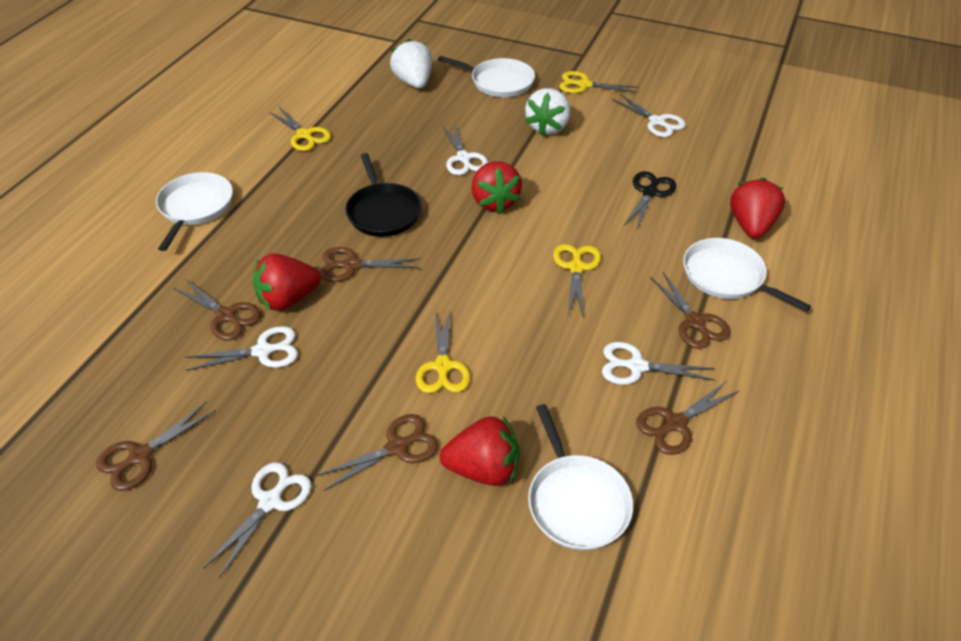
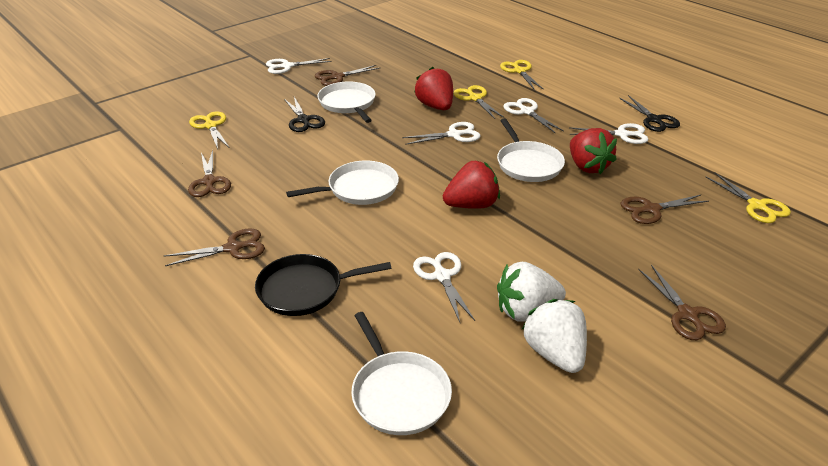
black scissors: 1 -> 2
brown scissors: 6 -> 5
red strawberry: 4 -> 3

